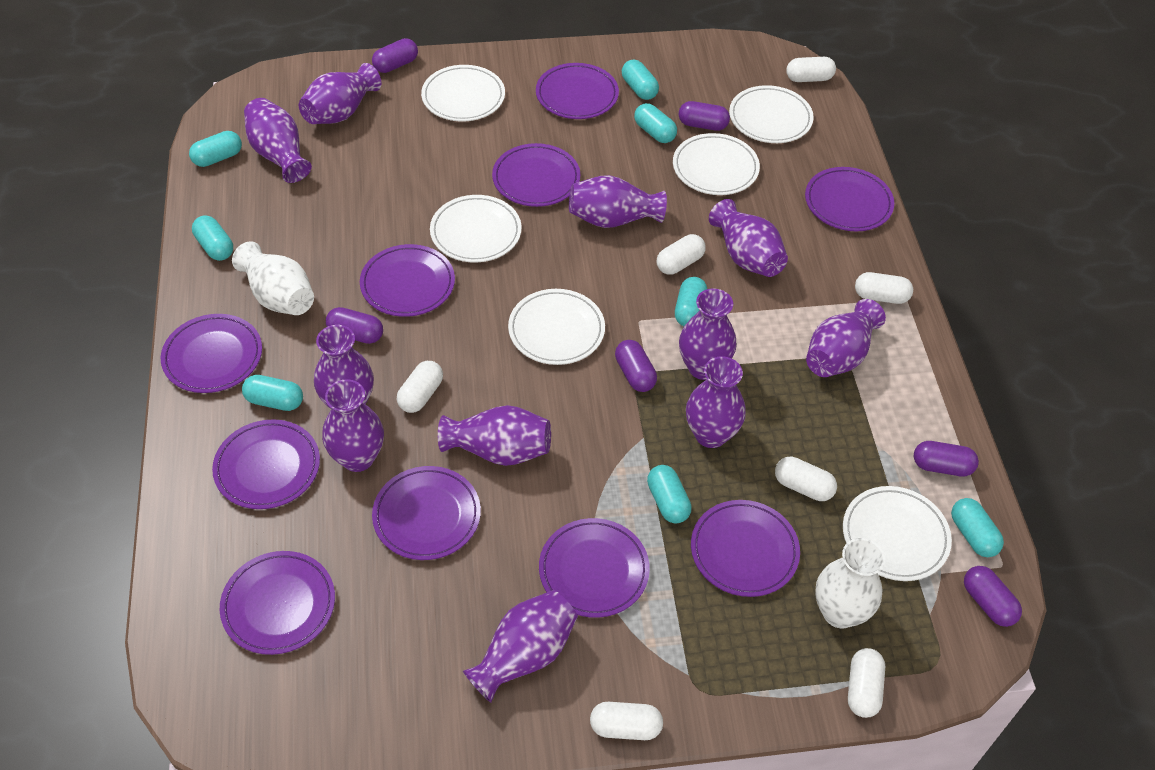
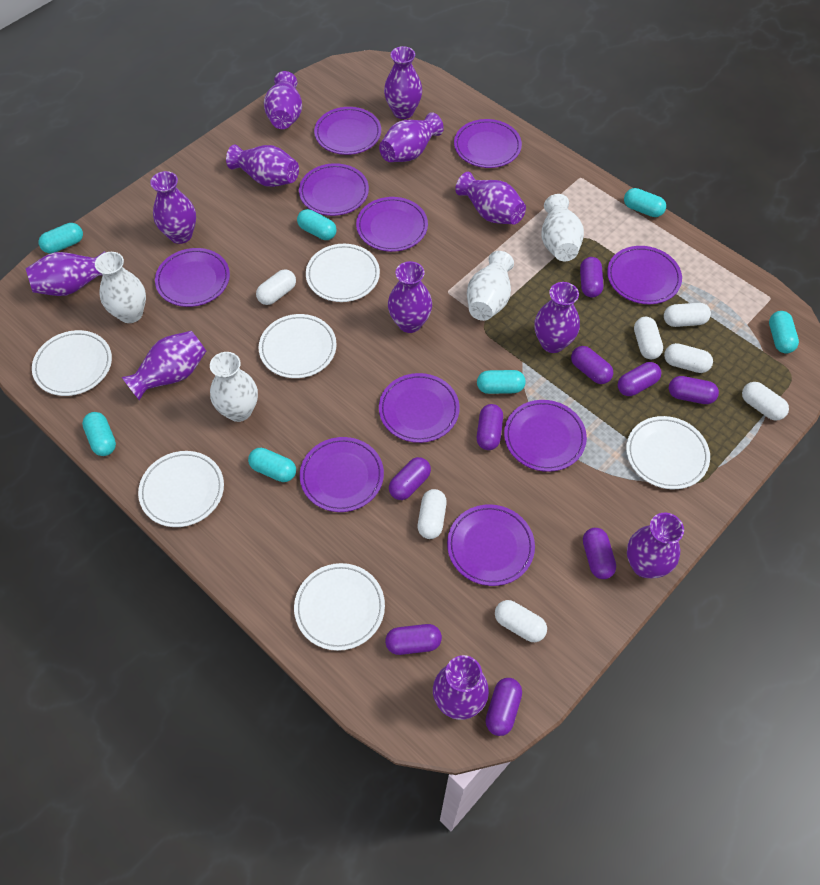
purple capsule: 6 -> 9
purple vase: 11 -> 12
turquoise capsule: 8 -> 7
white vase: 2 -> 4

